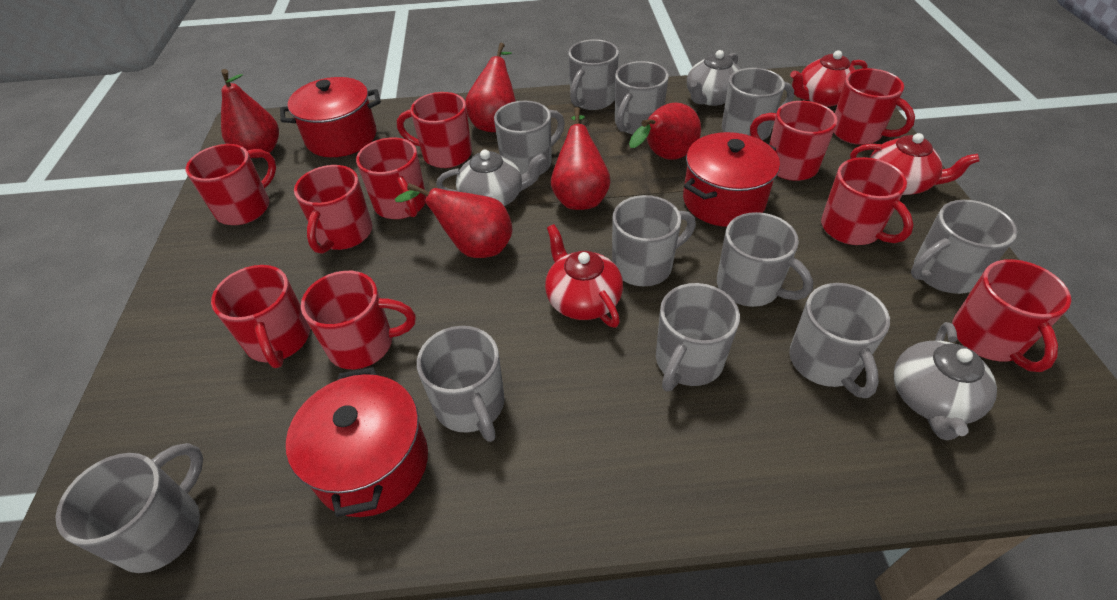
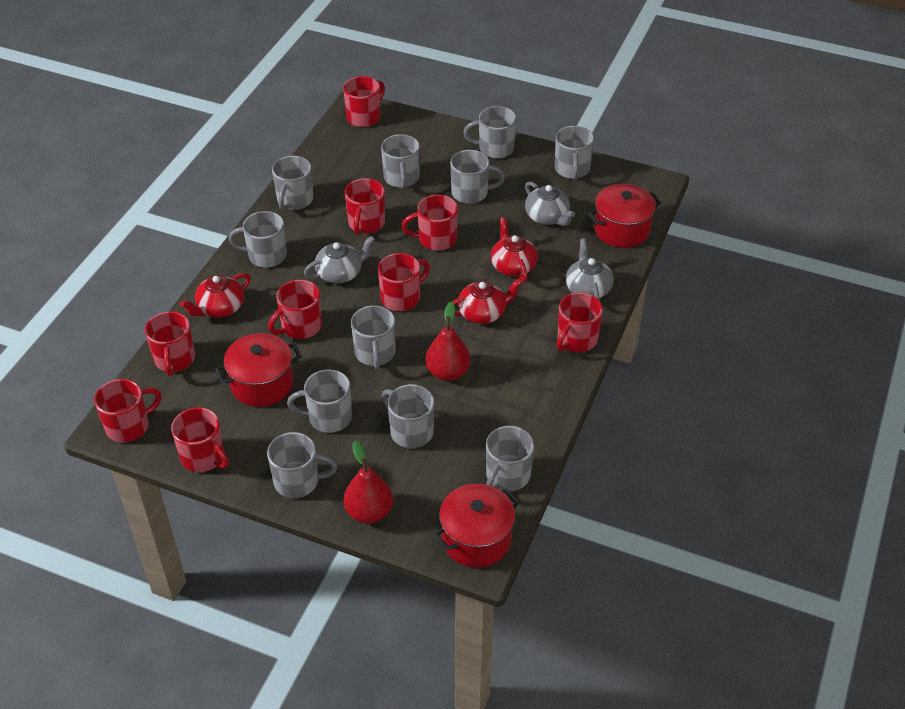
red mug: 10 -> 9
red pear: 5 -> 2

